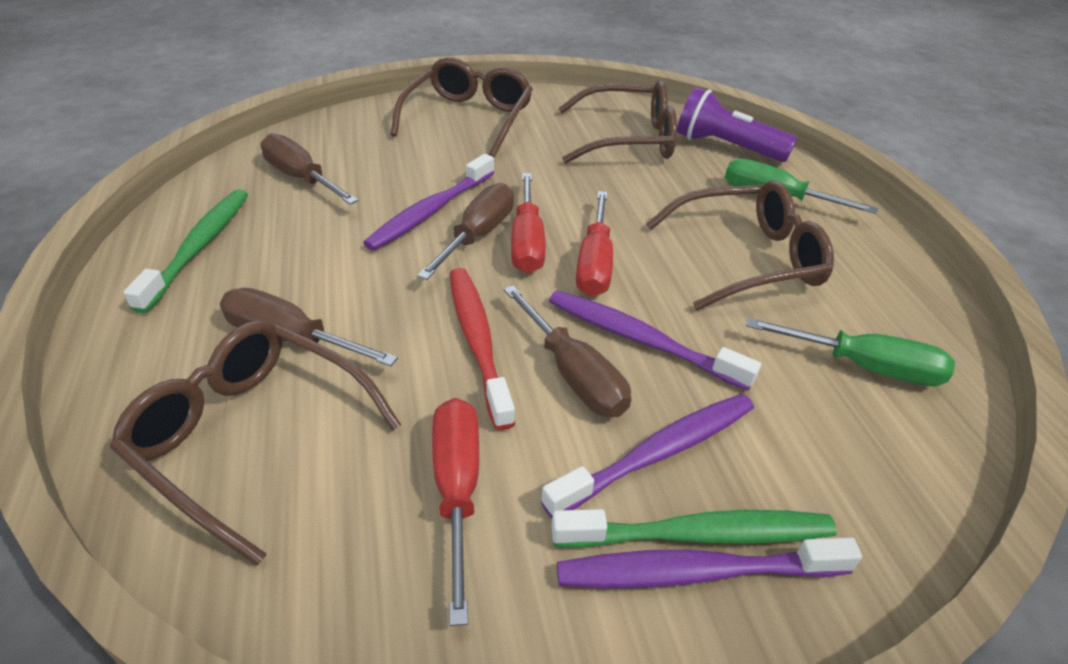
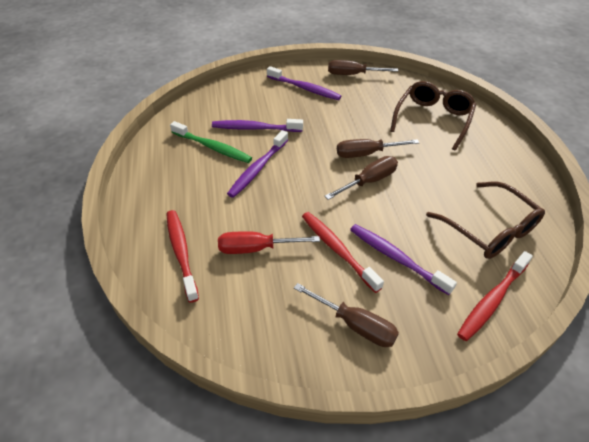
brown glasses: 4 -> 2
green screwdriver: 2 -> 0
green toothbrush: 2 -> 1
purple flashlight: 1 -> 0
red screwdriver: 3 -> 1
red toothbrush: 1 -> 3

